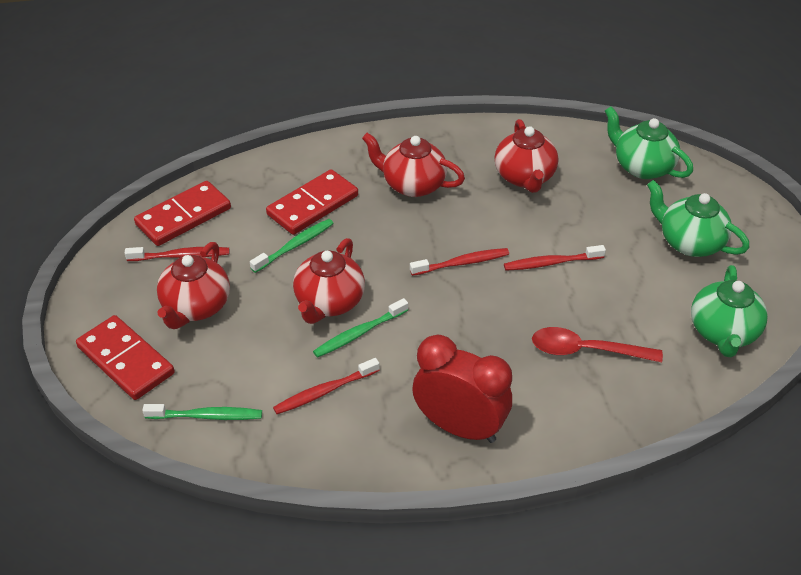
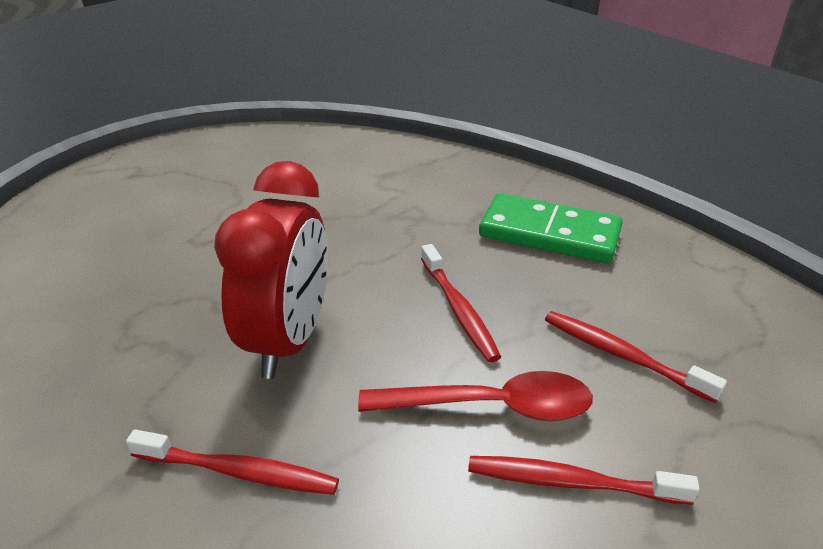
green domino: 0 -> 1
green teapot: 3 -> 0
green toothbrush: 3 -> 0
red domino: 3 -> 0
red teapot: 4 -> 0

